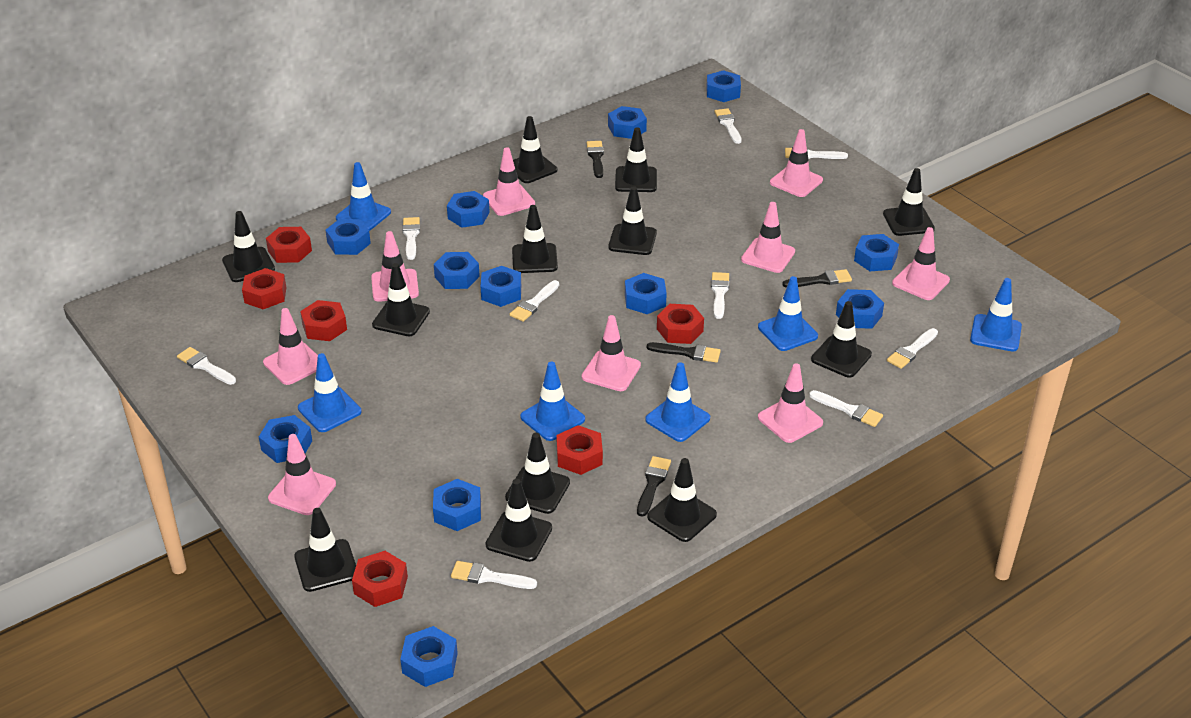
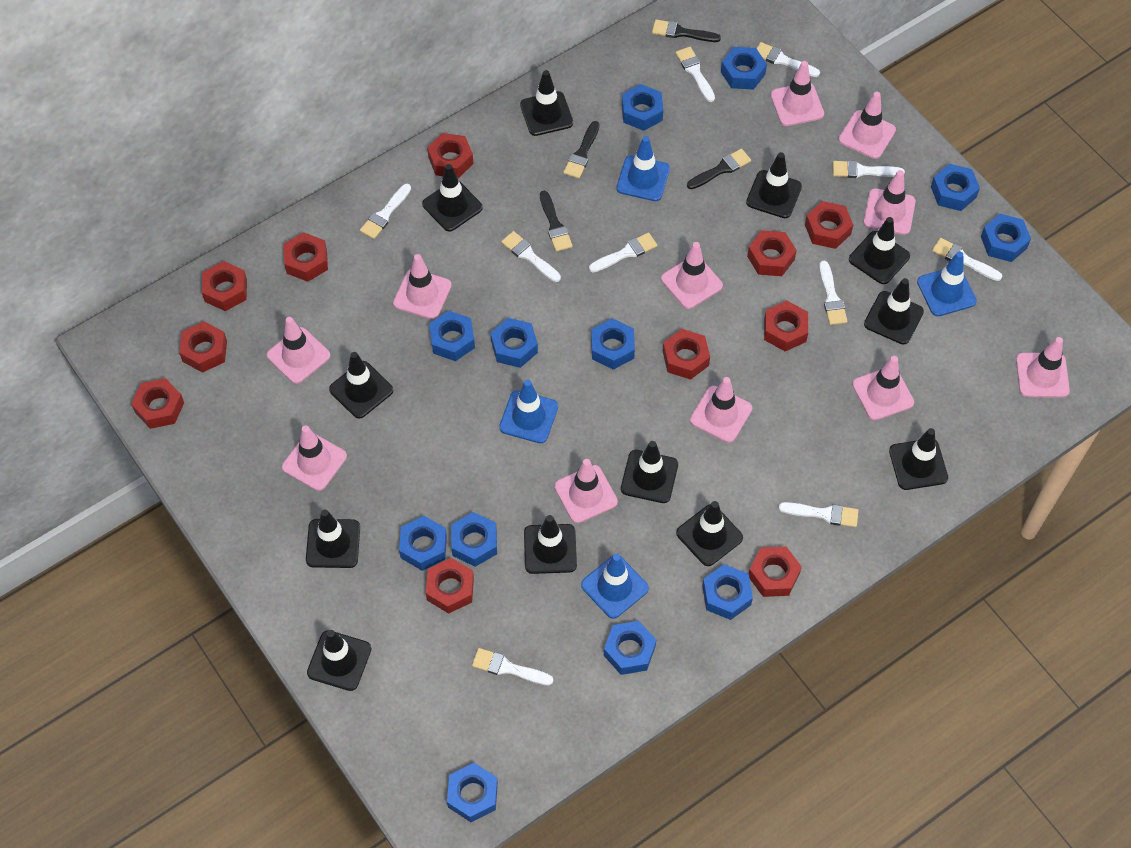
blue traffic cone: 6 -> 4
pink traffic cone: 9 -> 11
red nut: 6 -> 11
white brush: 9 -> 10

